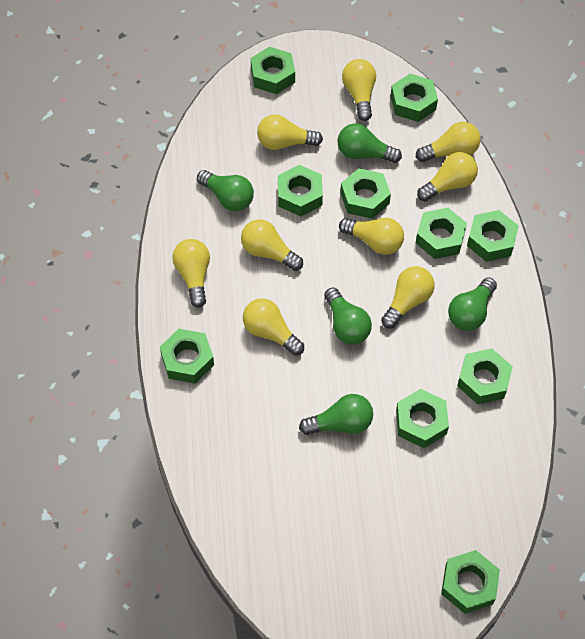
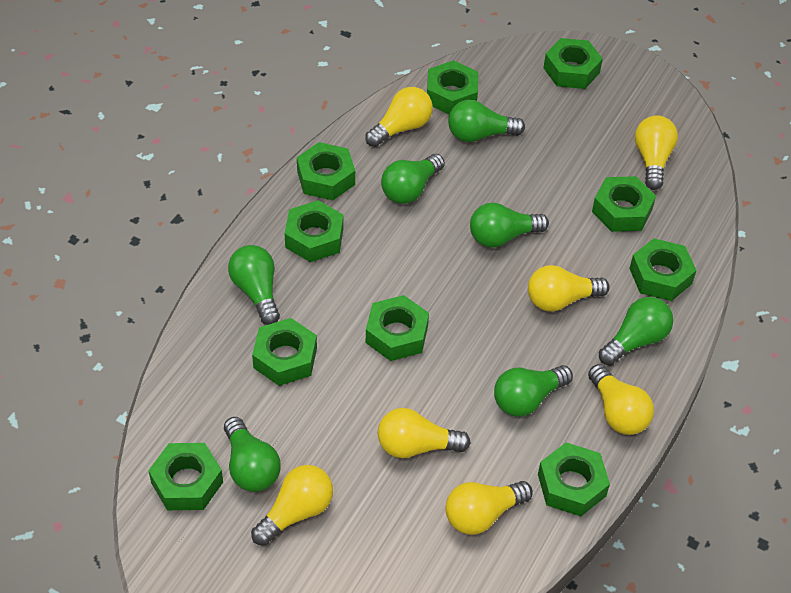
green light bulb: 5 -> 7
yellow light bulb: 9 -> 7

